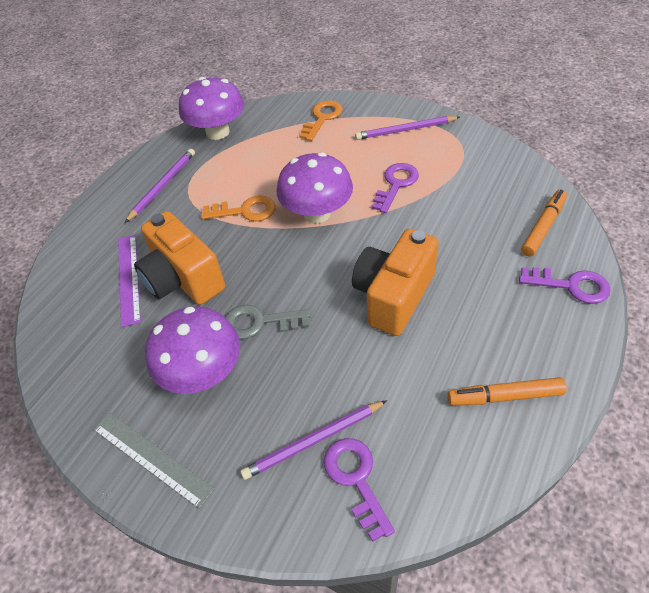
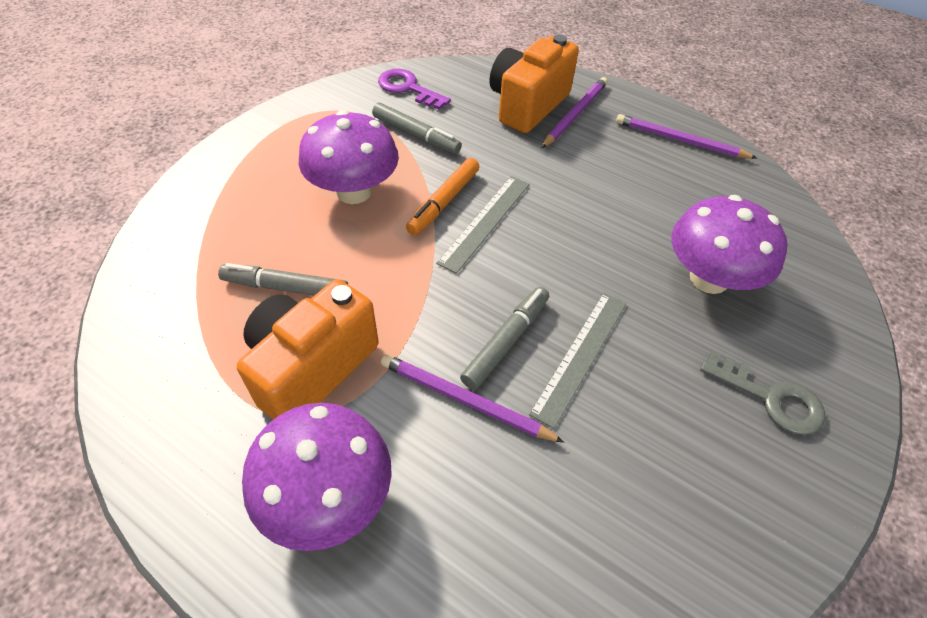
grey marker: 0 -> 3
grey ruler: 1 -> 2
orange key: 2 -> 0
orange marker: 2 -> 1
purple key: 3 -> 1
purple ruler: 1 -> 0

